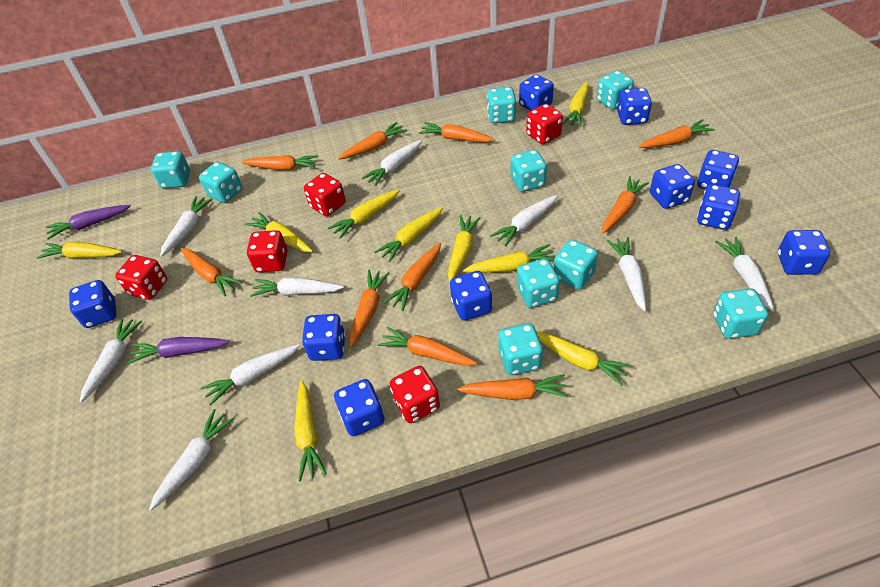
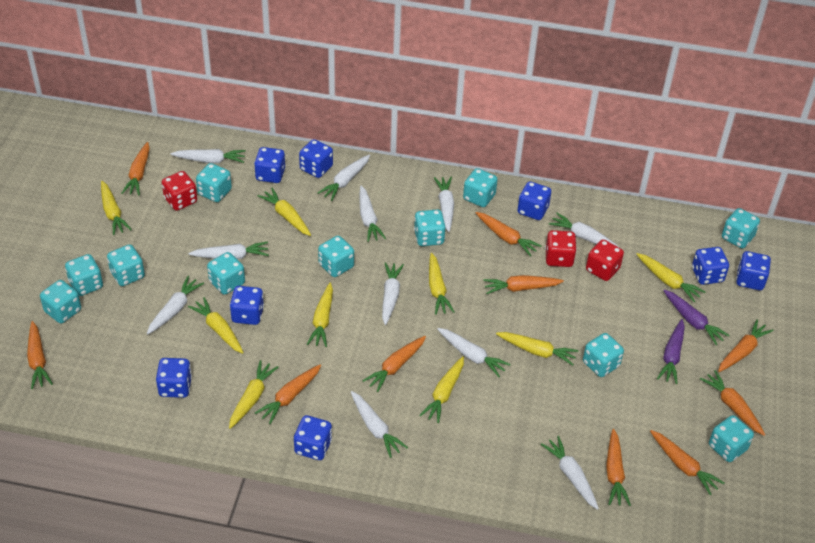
blue dice: 10 -> 8
red dice: 5 -> 3
turquoise dice: 9 -> 11
white carrot: 9 -> 11

